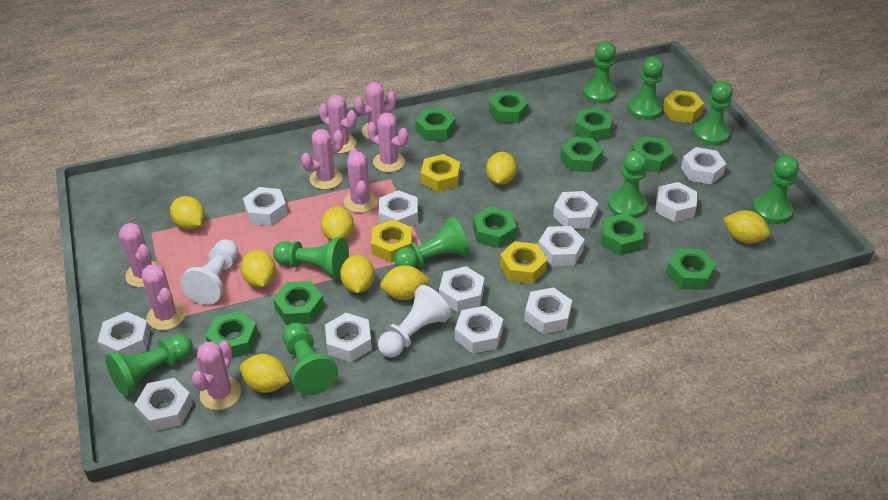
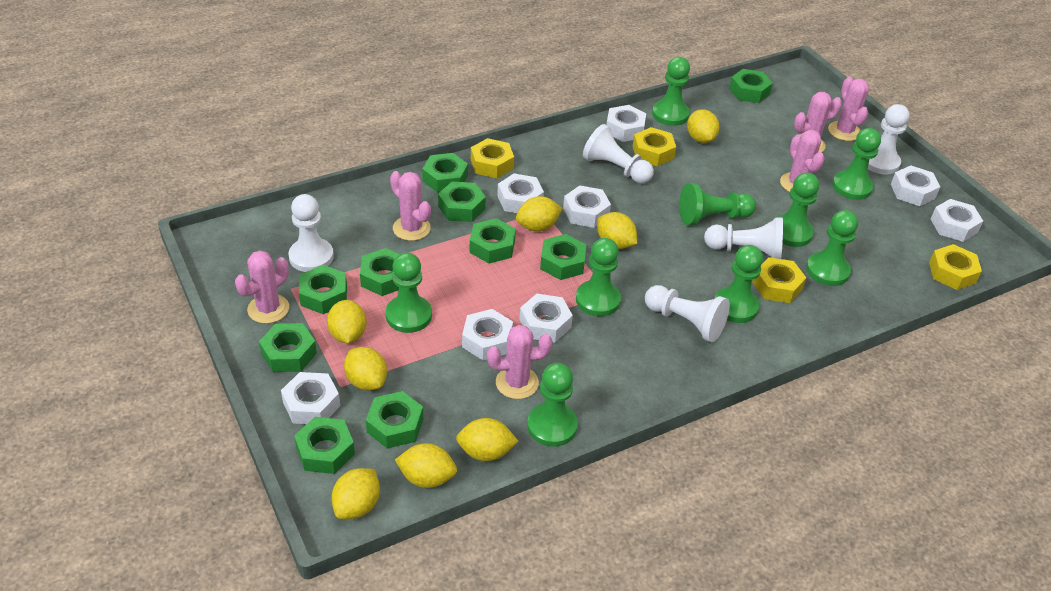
pink cactus: 8 -> 6
white nut: 12 -> 8
white pawn: 2 -> 5

